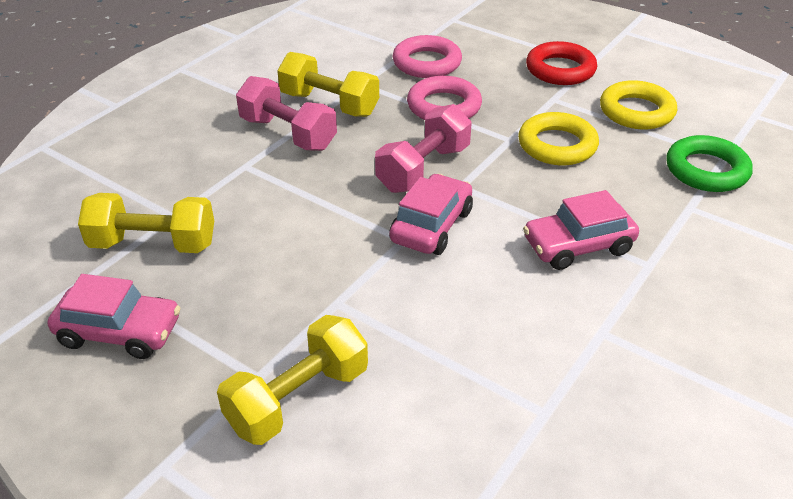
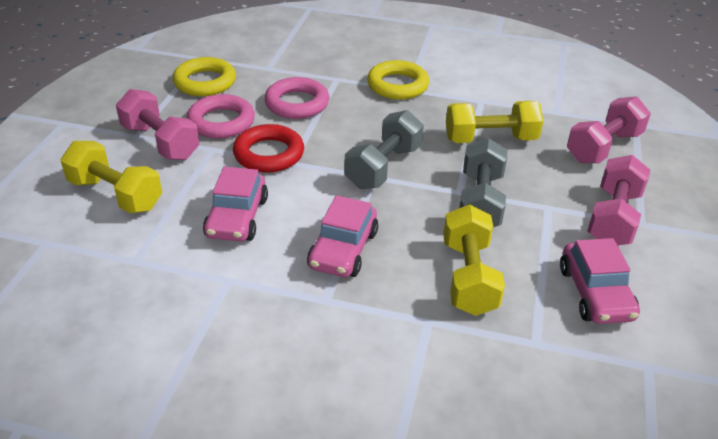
green ring: 1 -> 0
grey dumbbell: 0 -> 2
pink dumbbell: 2 -> 3

